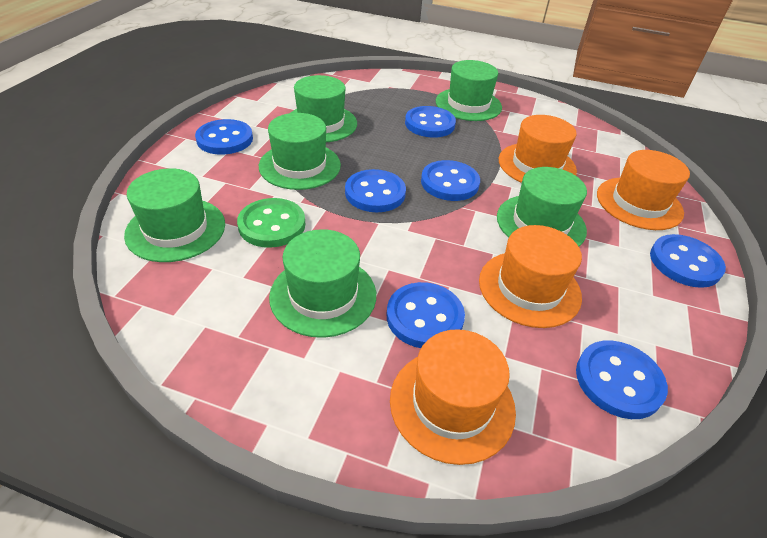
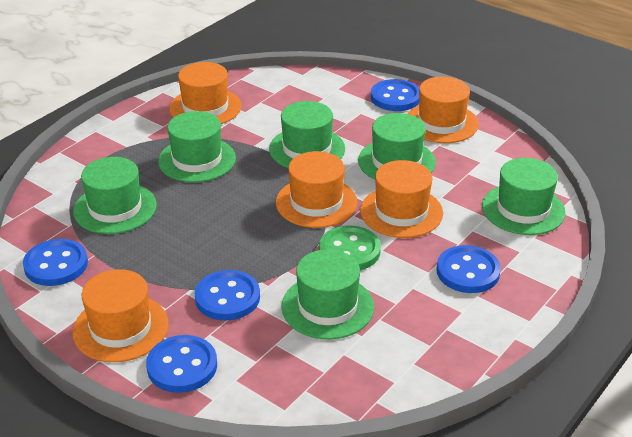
blue button: 7 -> 5
orange hat: 4 -> 5

